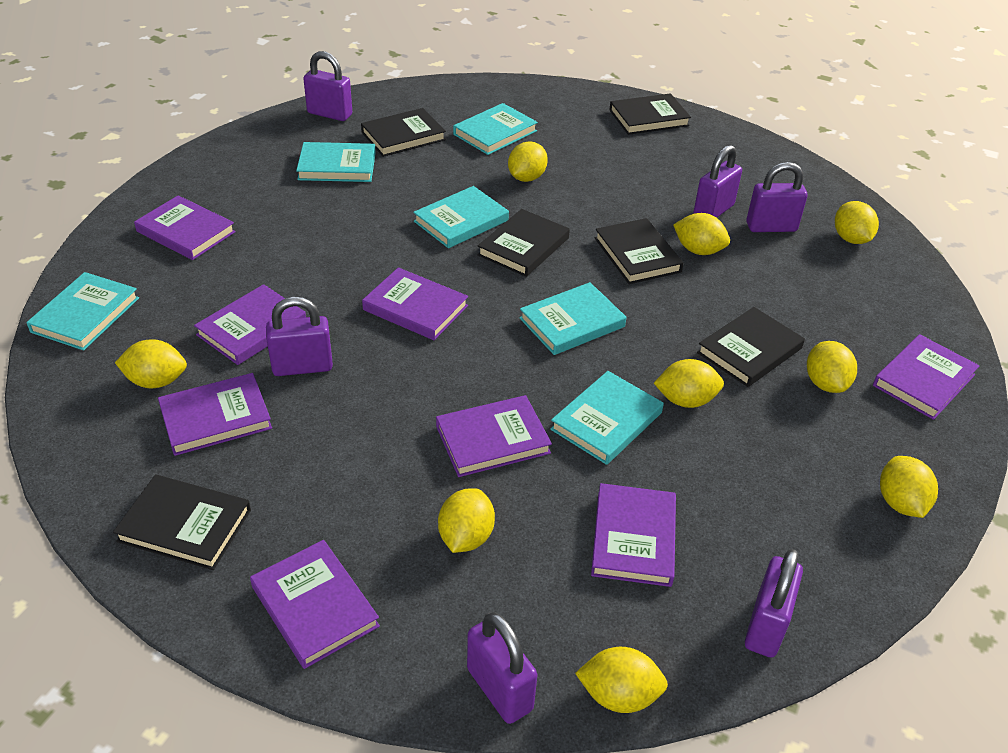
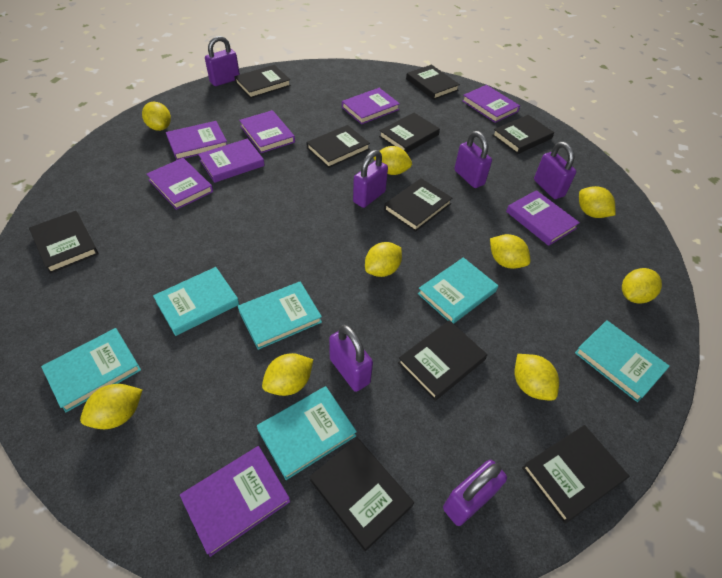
black book: 6 -> 10

